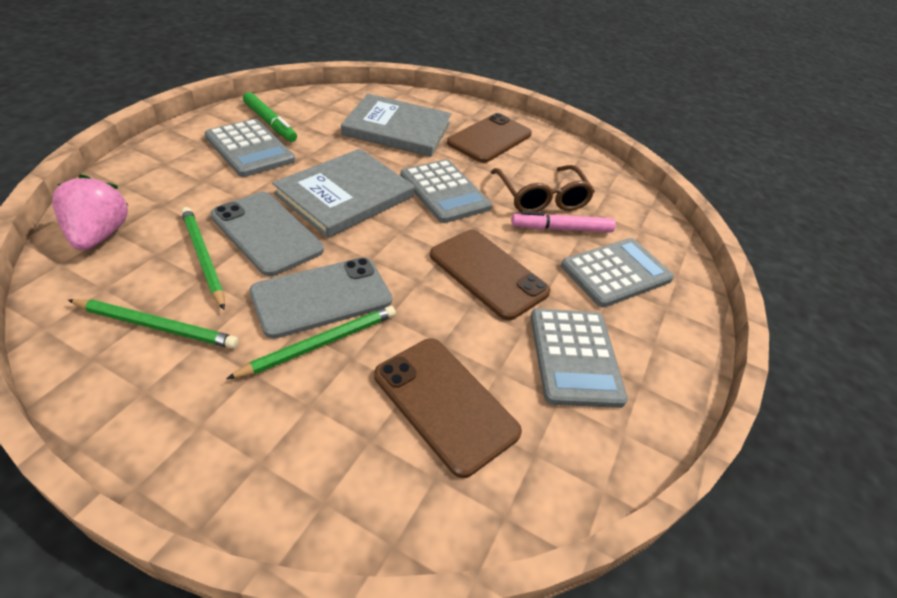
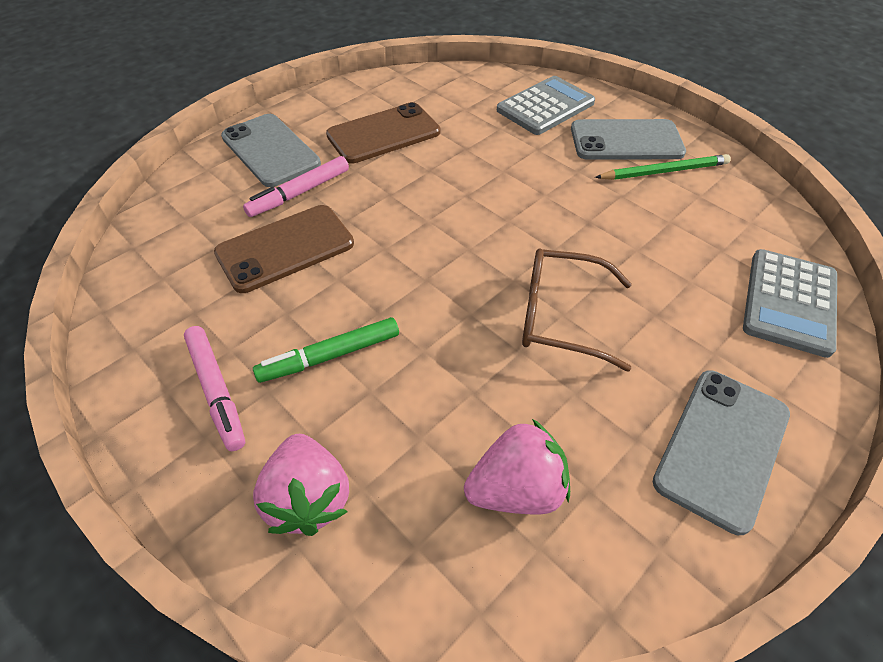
brown phone: 3 -> 2
green pencil: 3 -> 1
grey book: 2 -> 0
grey calculator: 4 -> 2
grey phone: 2 -> 3
pink marker: 1 -> 2
pink strawberry: 1 -> 2

